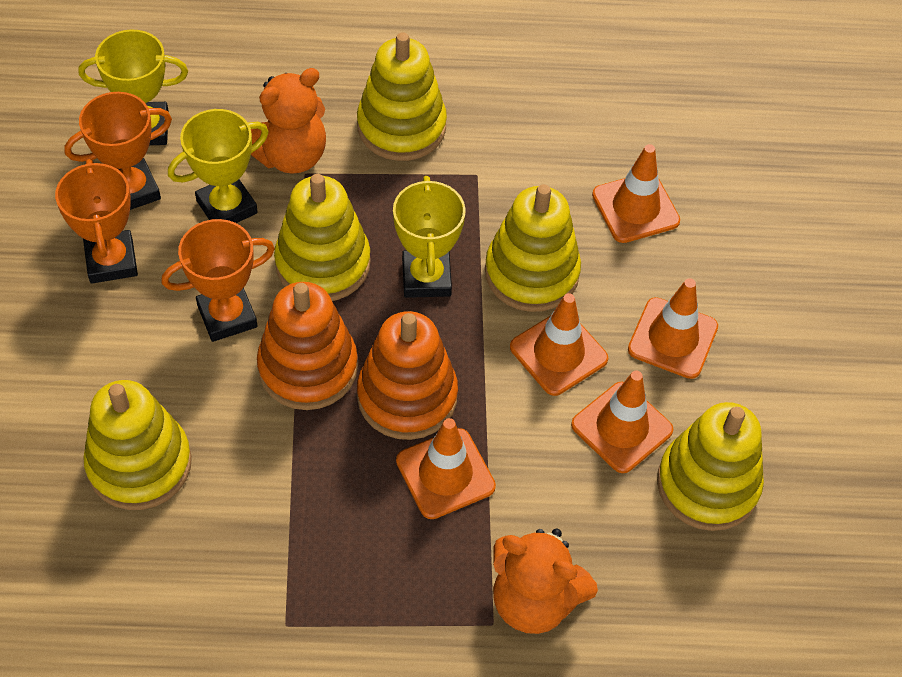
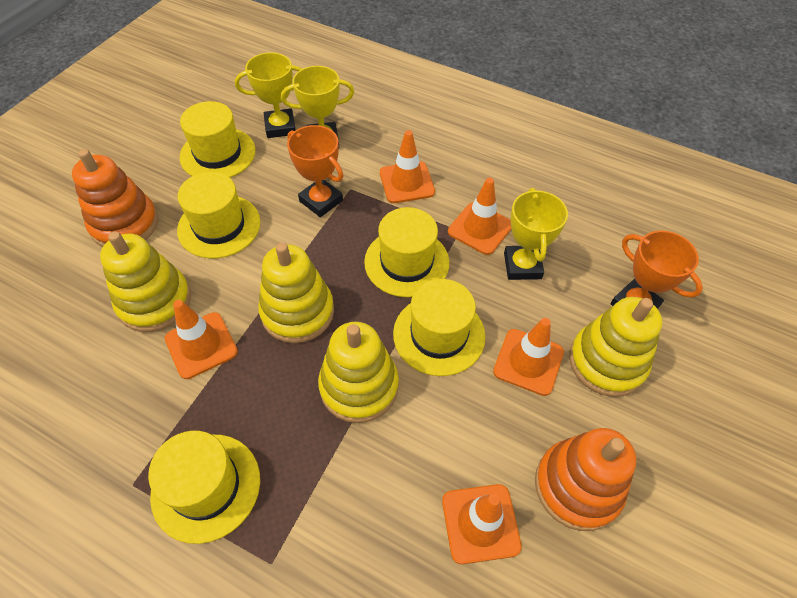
orange teddy bear: 2 -> 0
orange trophy: 3 -> 2
yellow hat: 0 -> 5
yellow stacking toy: 5 -> 4

